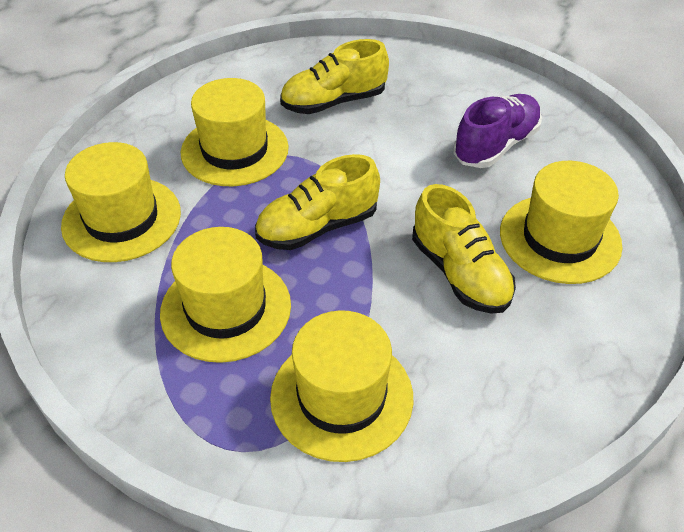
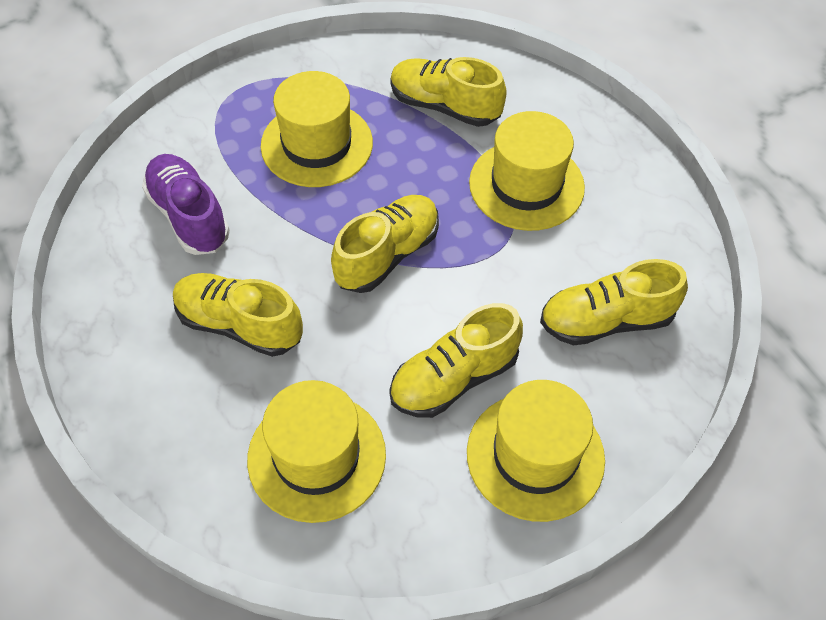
yellow hat: 5 -> 4
yellow shoe: 3 -> 5

